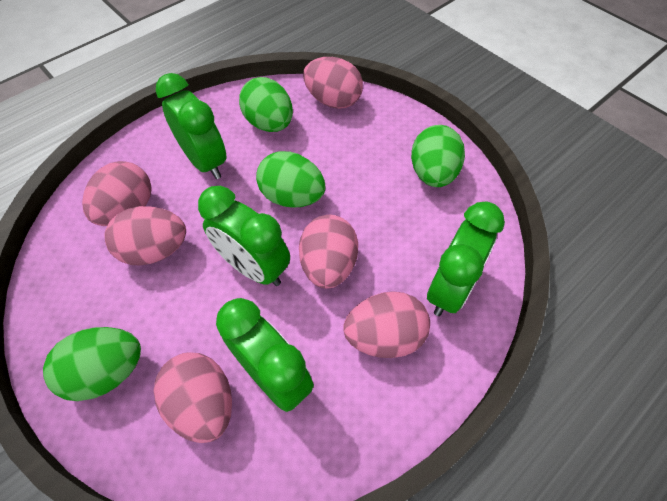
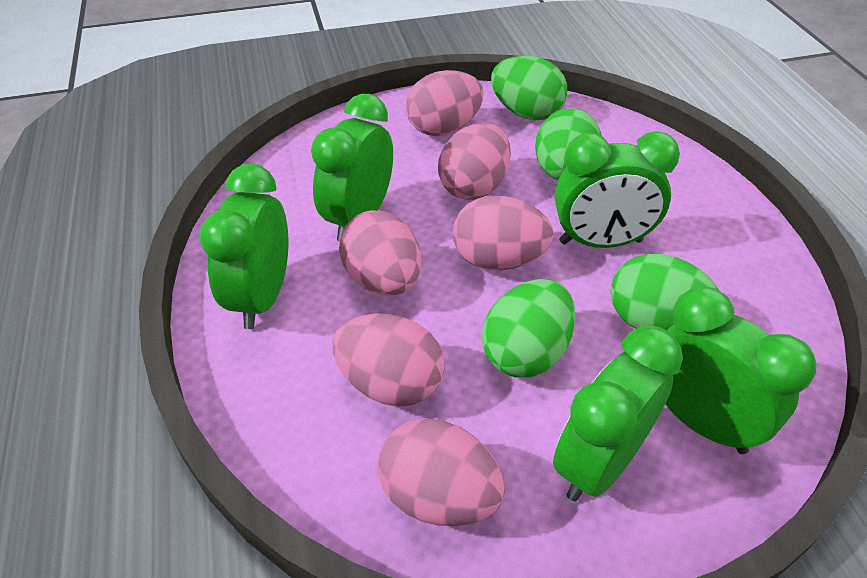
green clock: 4 -> 5

